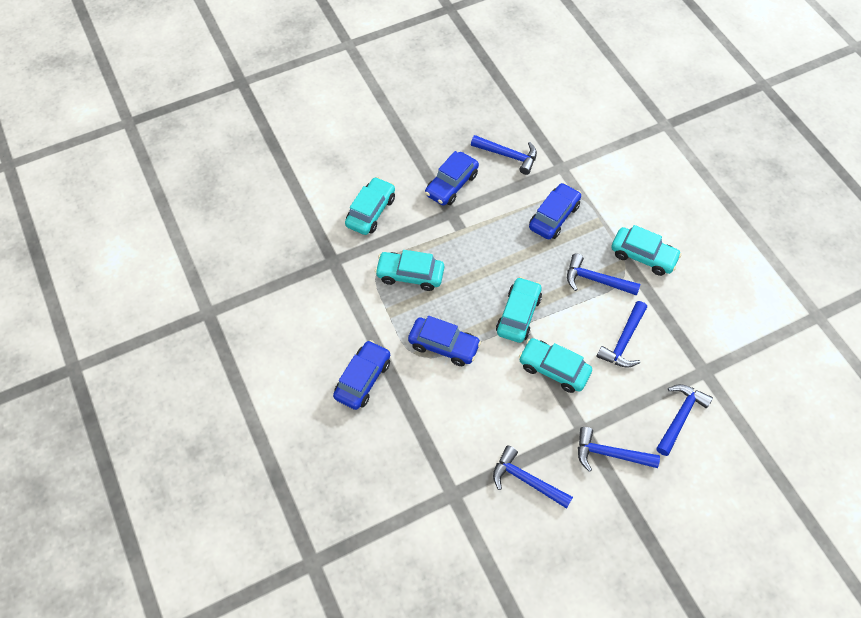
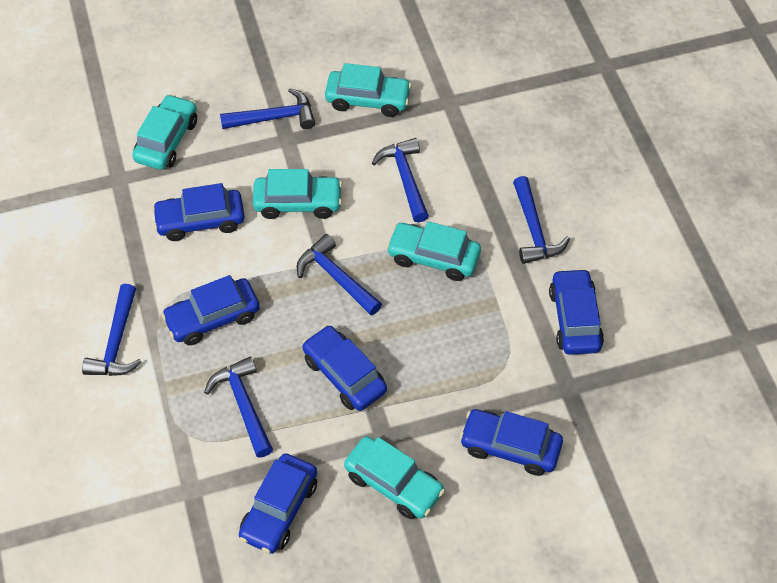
blue car: 4 -> 6

